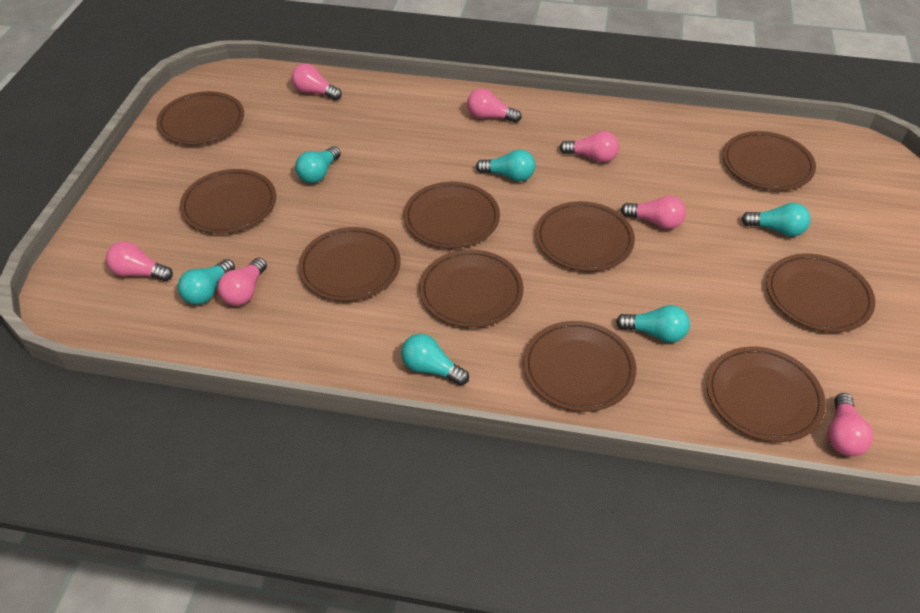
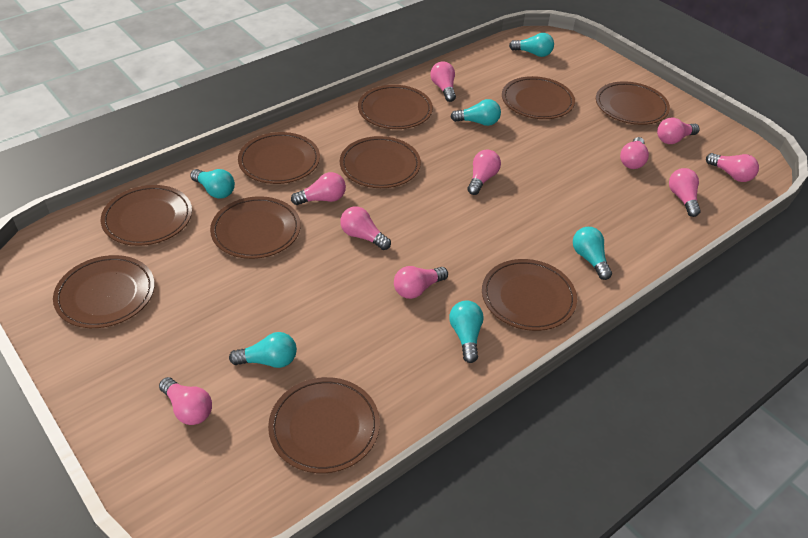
pink light bulb: 7 -> 10

